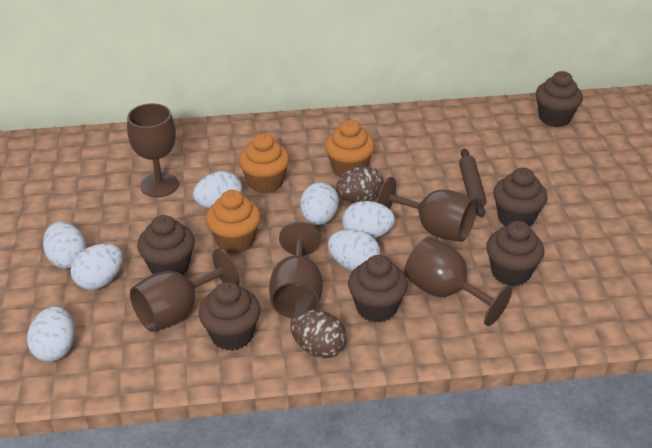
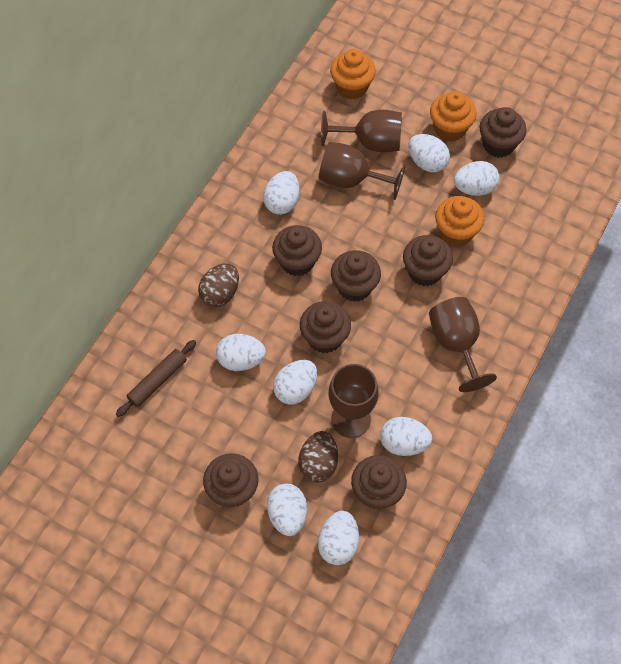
brown cupcake: 6 -> 7
brown goblet: 5 -> 4
white egg: 7 -> 8

